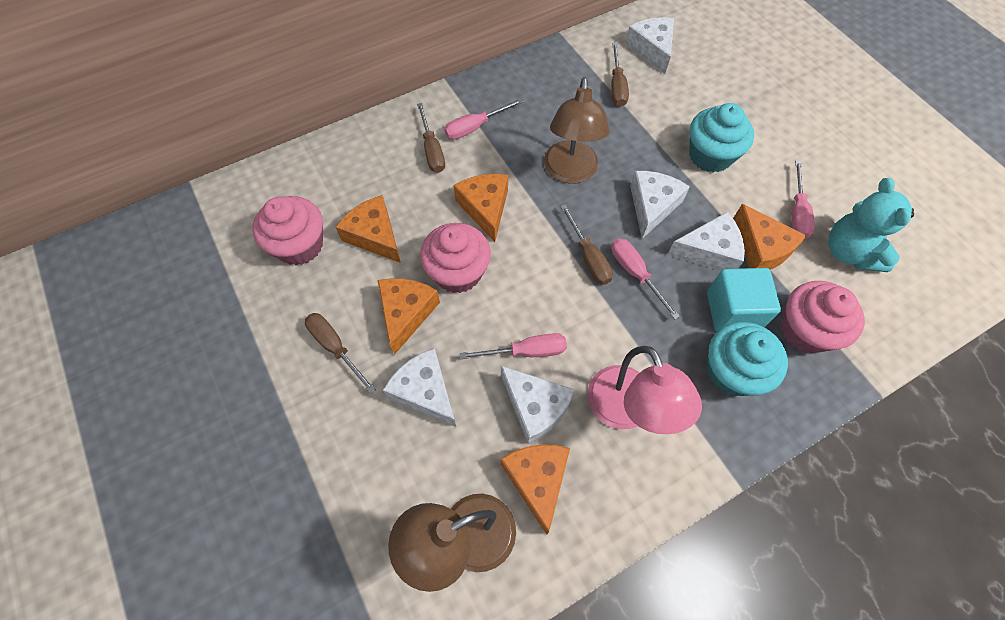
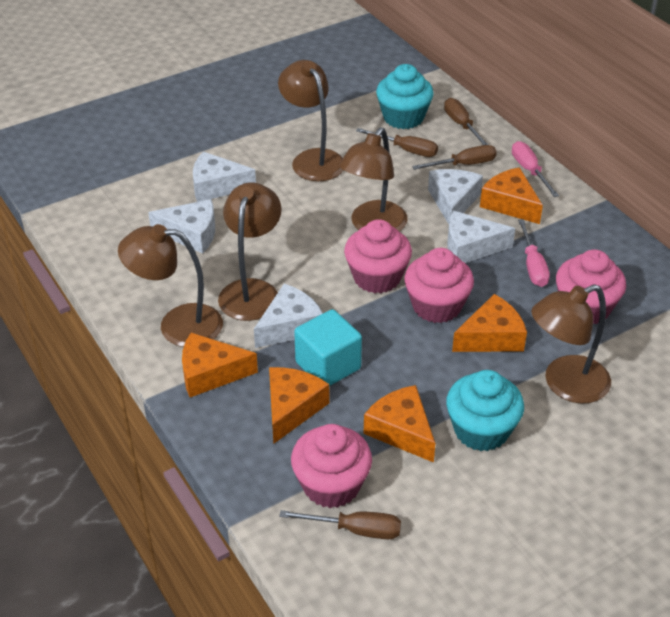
brown lamp: 2 -> 5
pink cupcake: 3 -> 4
pink lamp: 1 -> 0
pink screwdriver: 4 -> 2
turquoise teddy bear: 1 -> 0

